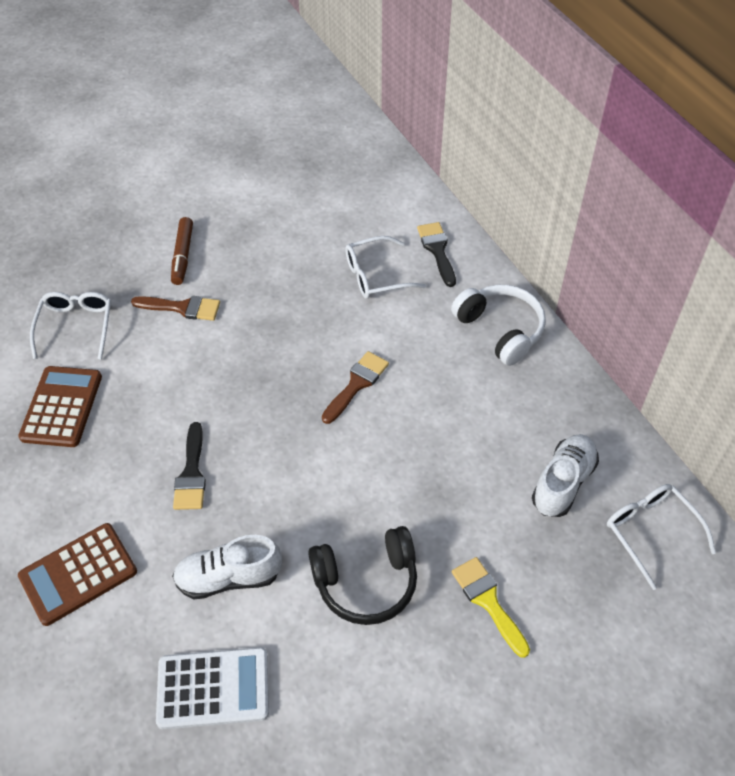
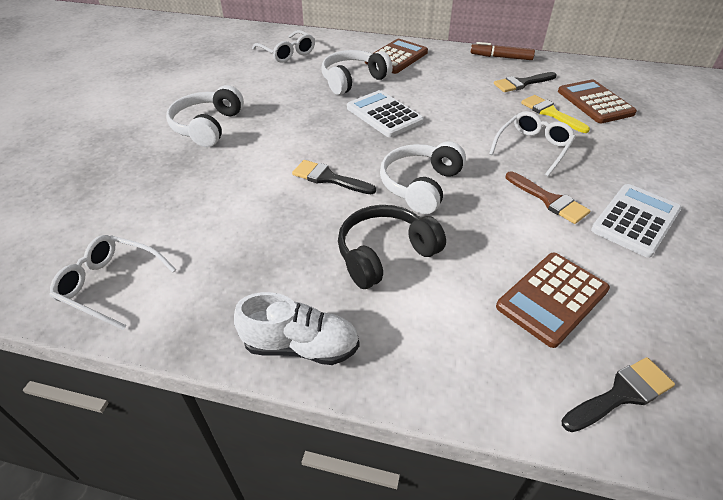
black brush: 2 -> 3
brown brush: 2 -> 1
brown calculator: 2 -> 3
white calculator: 1 -> 2
white headphones: 1 -> 3
white shoe: 2 -> 1

